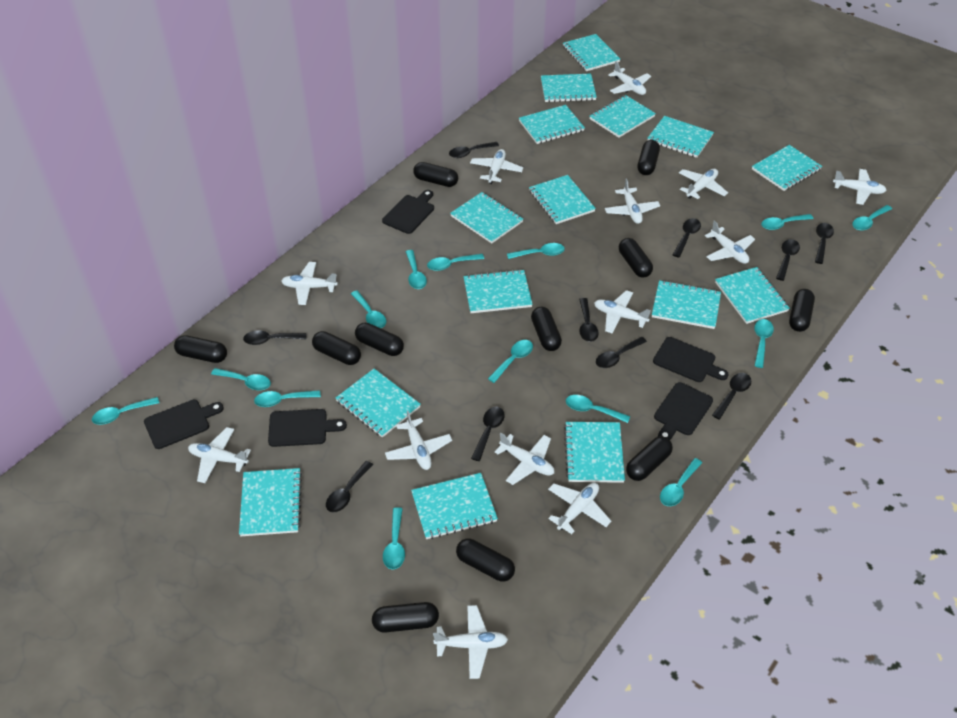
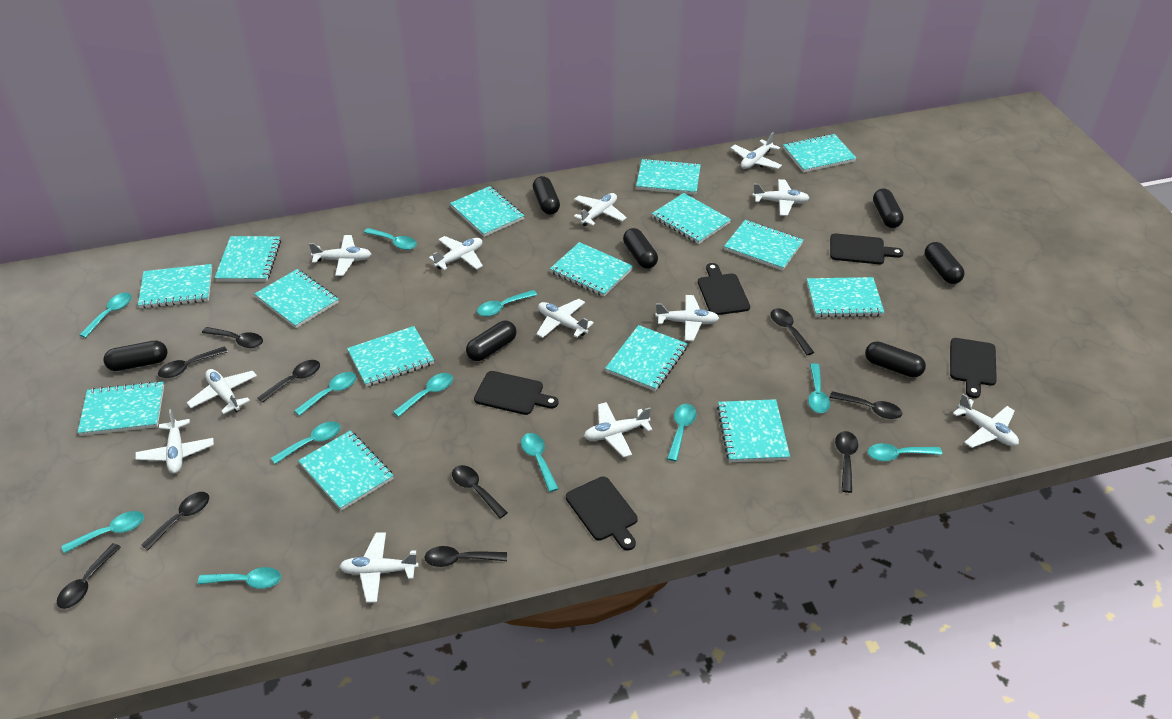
black capsule: 11 -> 7
turquoise spoon: 14 -> 12
white plane: 13 -> 12

